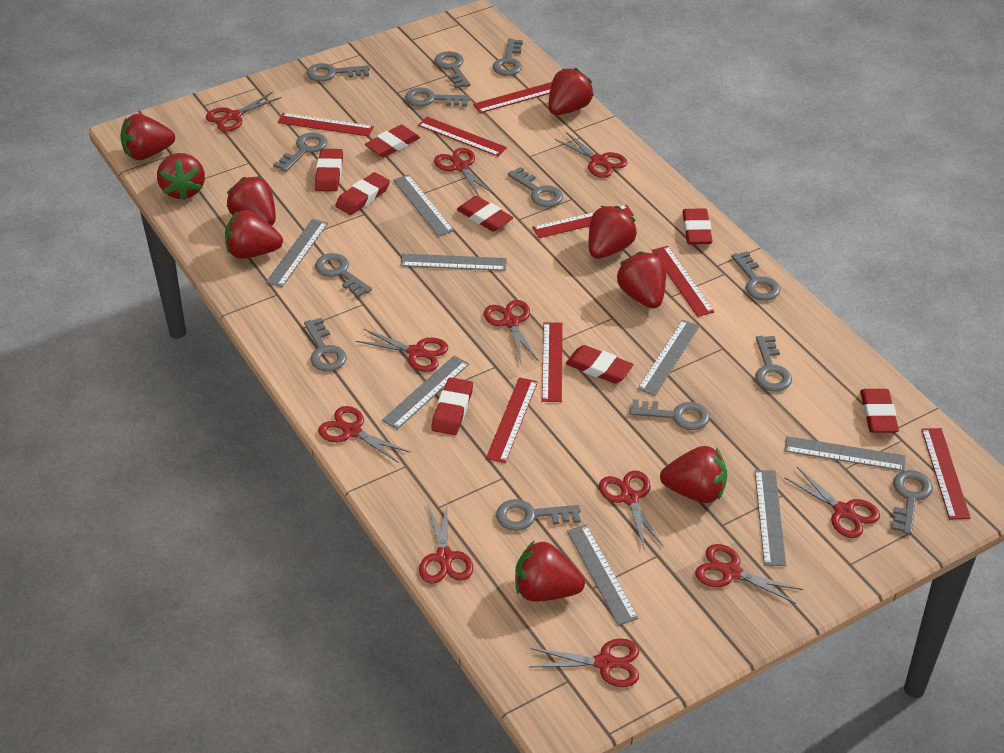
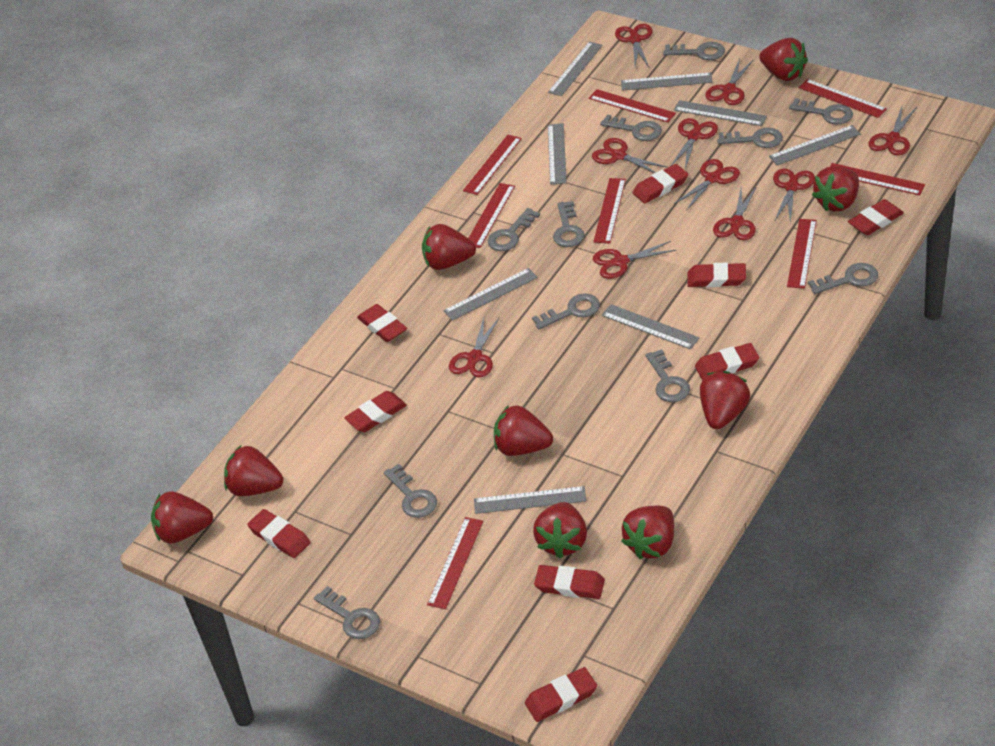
grey key: 13 -> 11
red eraser: 8 -> 9
red scissors: 11 -> 10

